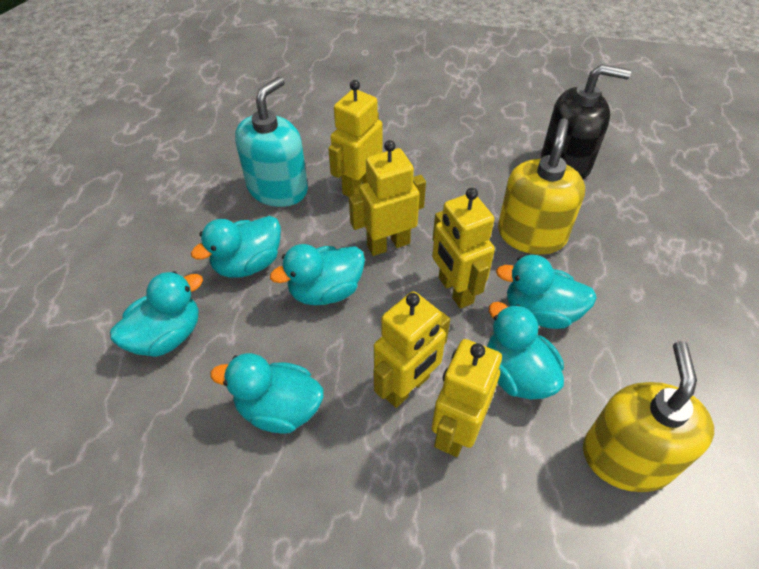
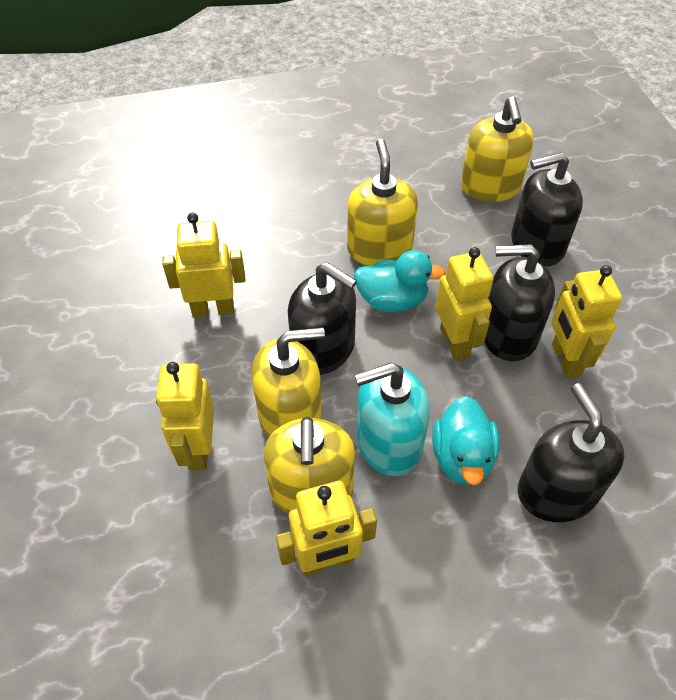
black soap dispenser: 1 -> 4
turquoise duck: 6 -> 2
yellow soap dispenser: 2 -> 4

